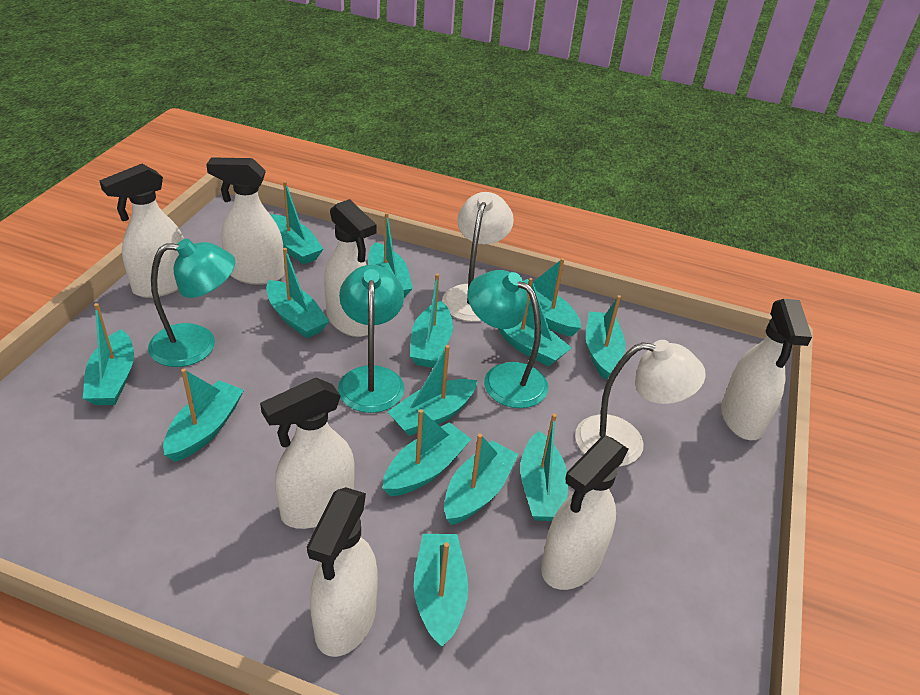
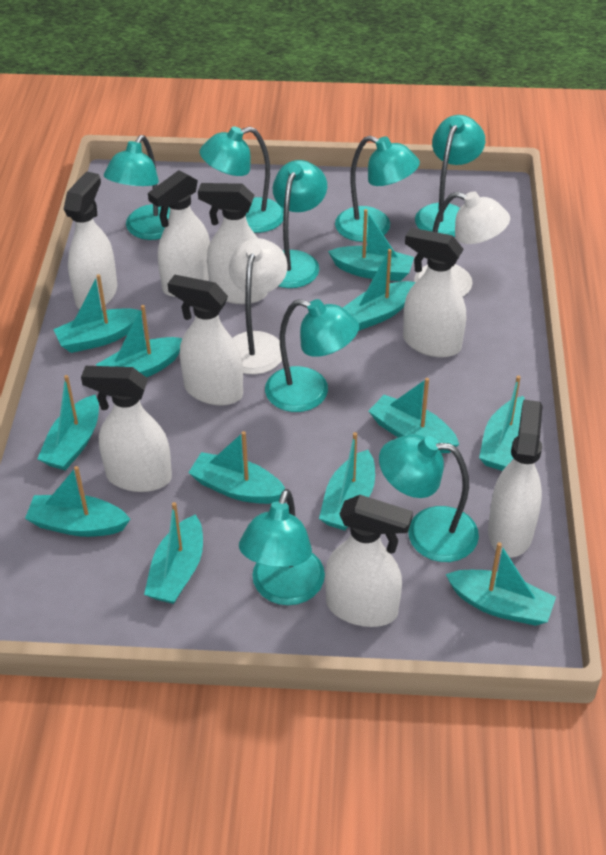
turquoise boat: 14 -> 12
turquoise lamp: 3 -> 8
white spray bottle: 7 -> 8

